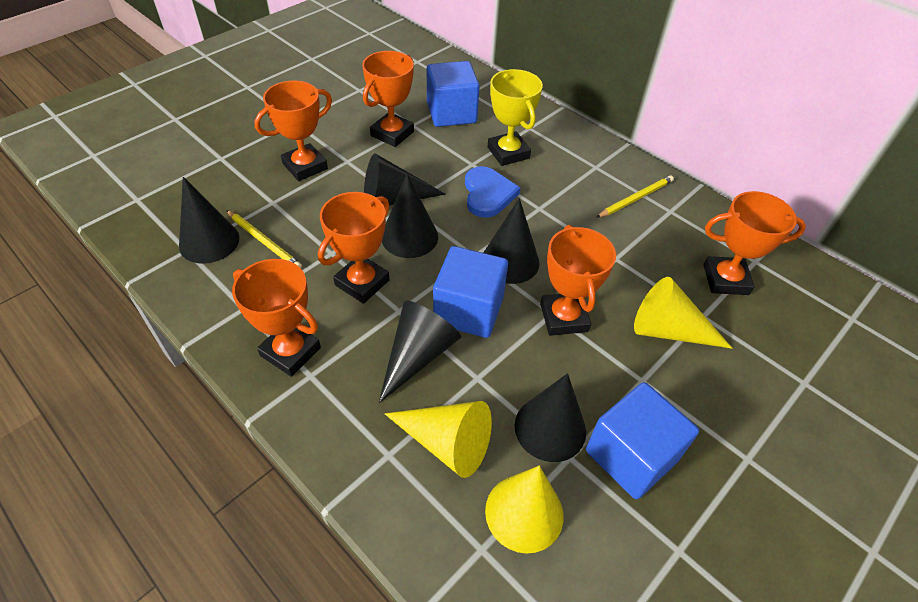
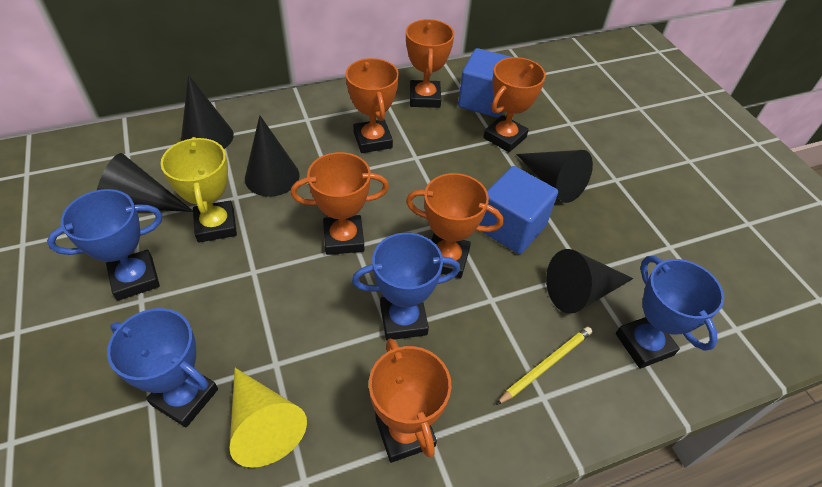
black cone: 6 -> 5
blue cube: 3 -> 2
blue heart: 1 -> 0
blue trophy: 0 -> 4
yellow cone: 3 -> 1
yellow pencil: 2 -> 1

